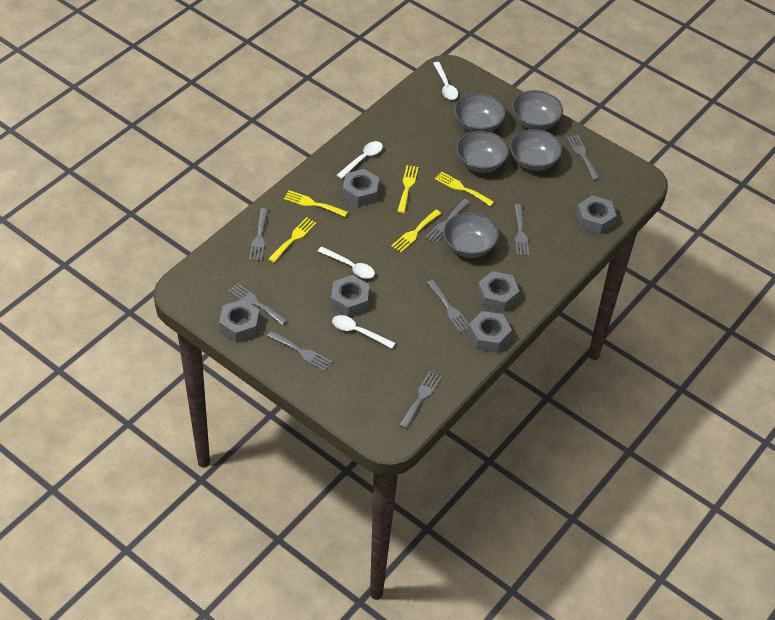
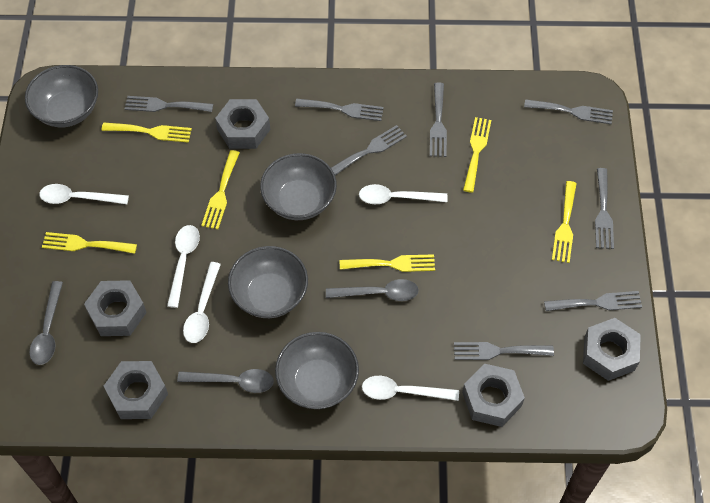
grey bowl: 5 -> 4
grey nut: 6 -> 5
grey spoon: 0 -> 3
white spoon: 4 -> 5
yellow fork: 5 -> 6

